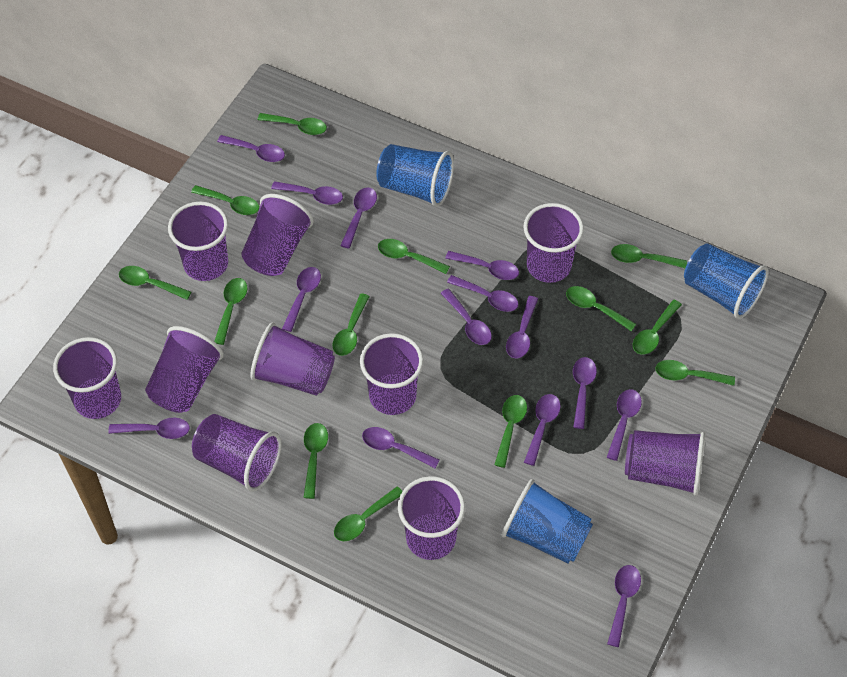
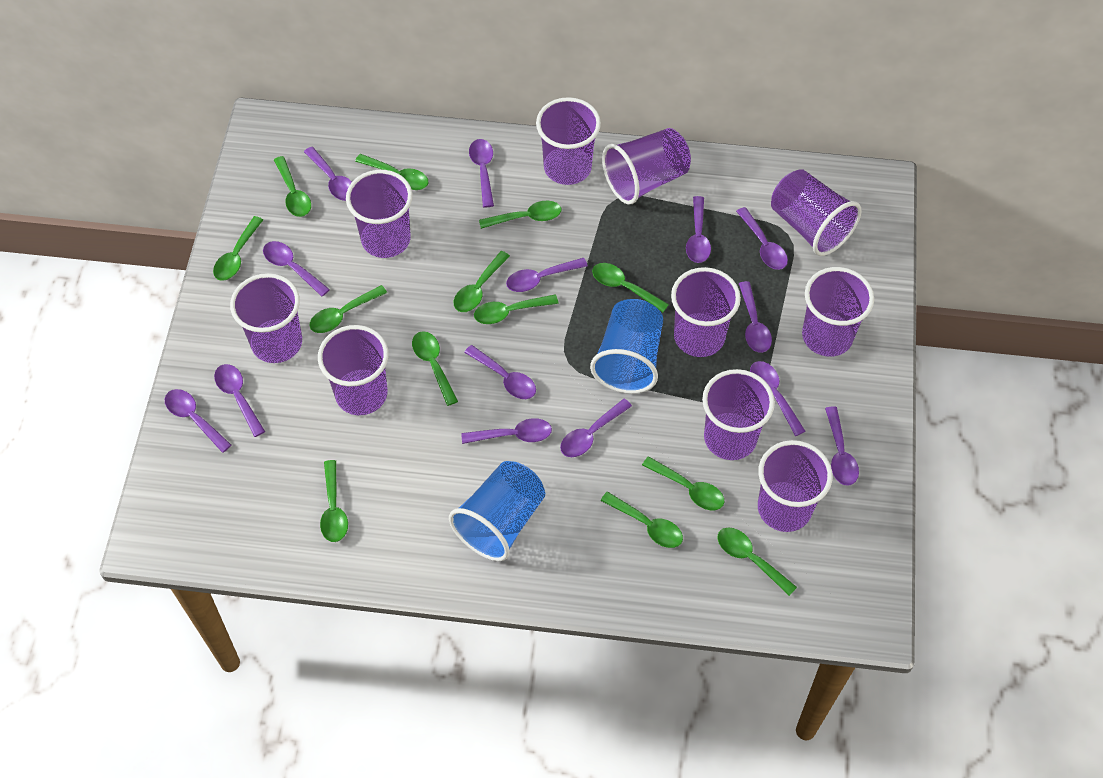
blue cup: 3 -> 2

